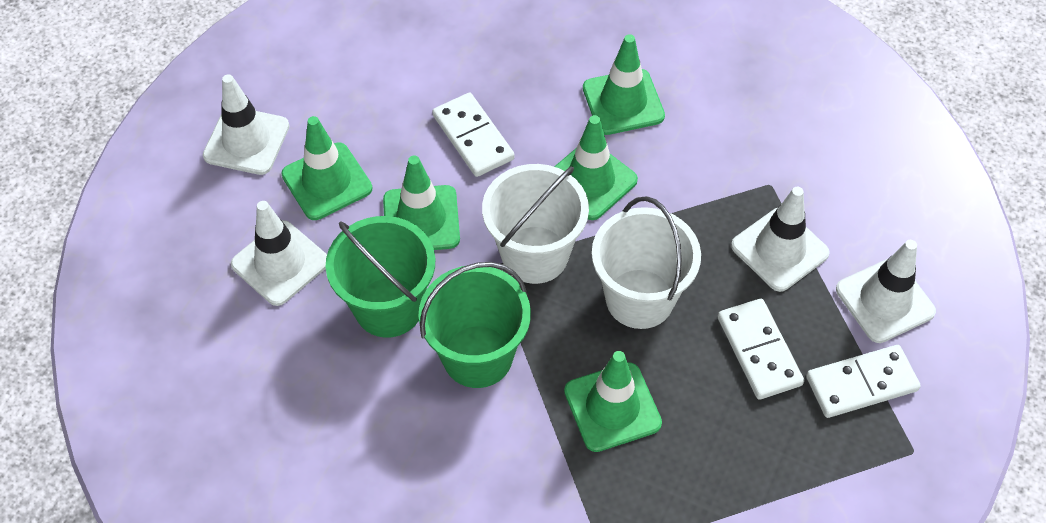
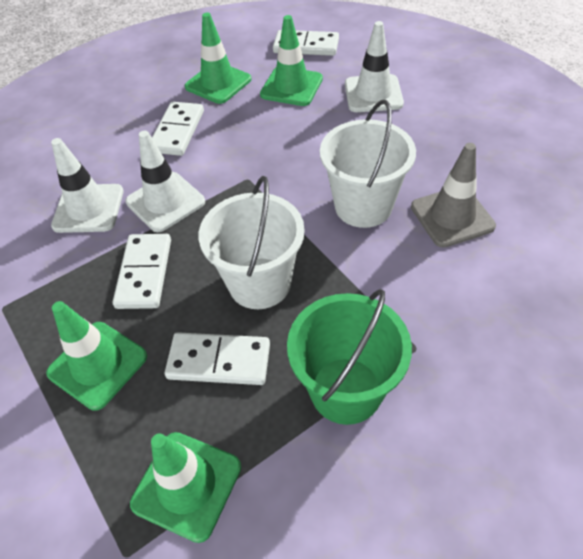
green bucket: 2 -> 1
green traffic cone: 5 -> 4
grey traffic cone: 0 -> 1
white domino: 3 -> 4
white traffic cone: 4 -> 3

